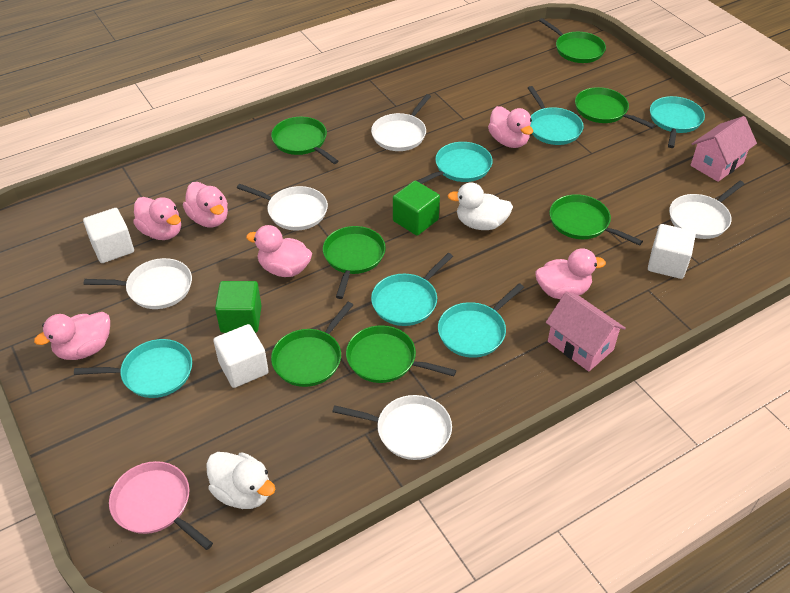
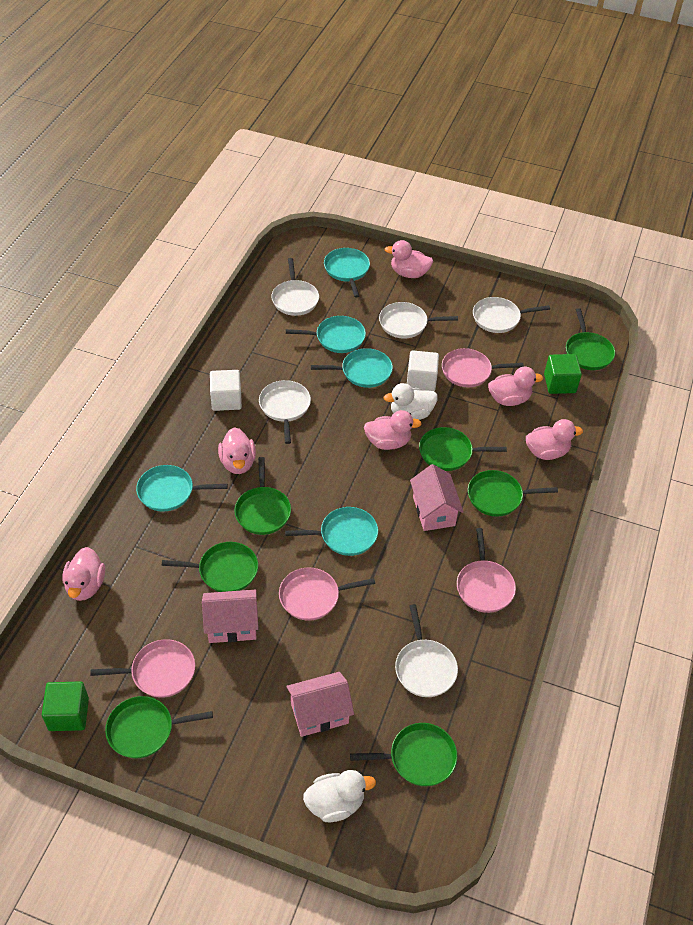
pink house: 2 -> 3
pink pan: 1 -> 4
turquoise pan: 6 -> 5
white cube: 3 -> 2

